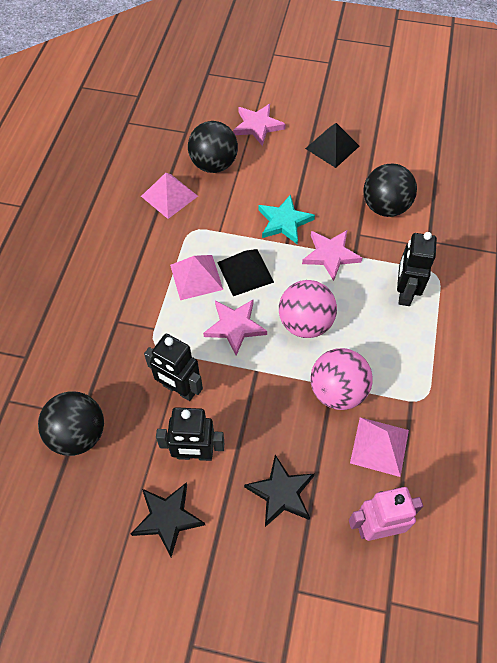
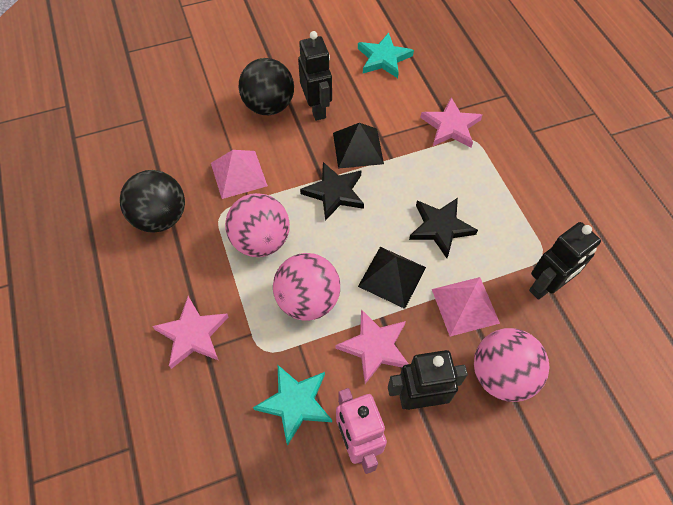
black ball: 3 -> 2
pink ball: 2 -> 3
pink pyramid: 3 -> 2
turquoise star: 1 -> 2

